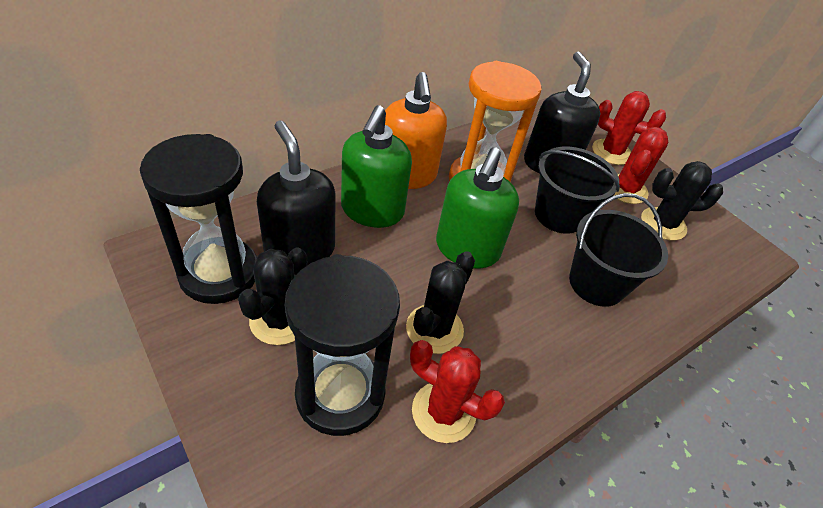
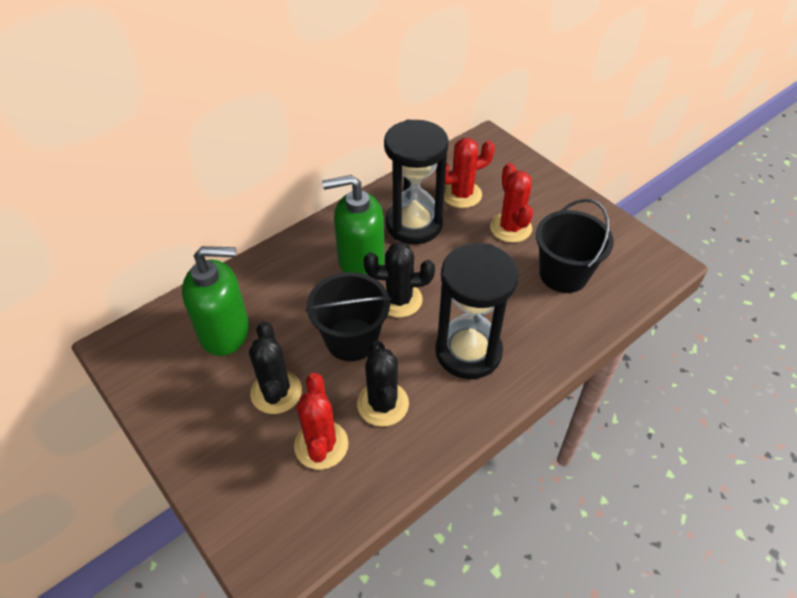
black soap dispenser: 2 -> 0
orange hourglass: 1 -> 0
orange soap dispenser: 1 -> 0

